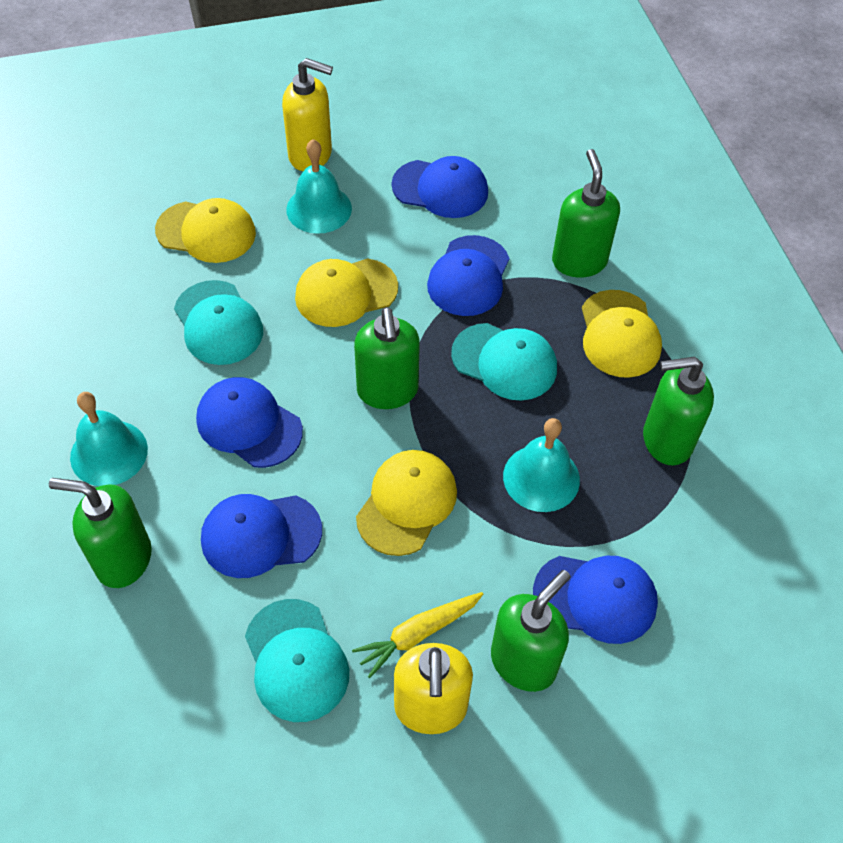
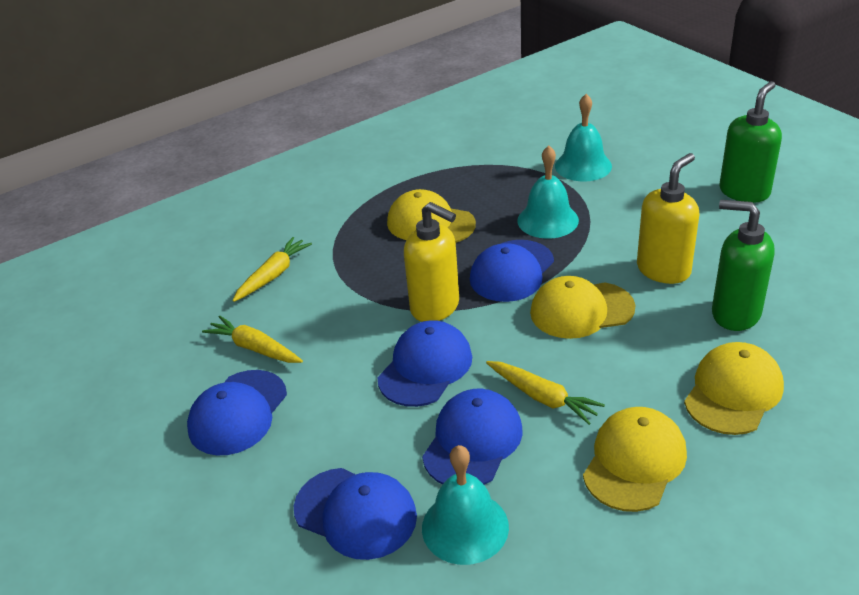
green soap dispenser: 5 -> 2
turquoise cap: 3 -> 0
yellow carrot: 1 -> 3

